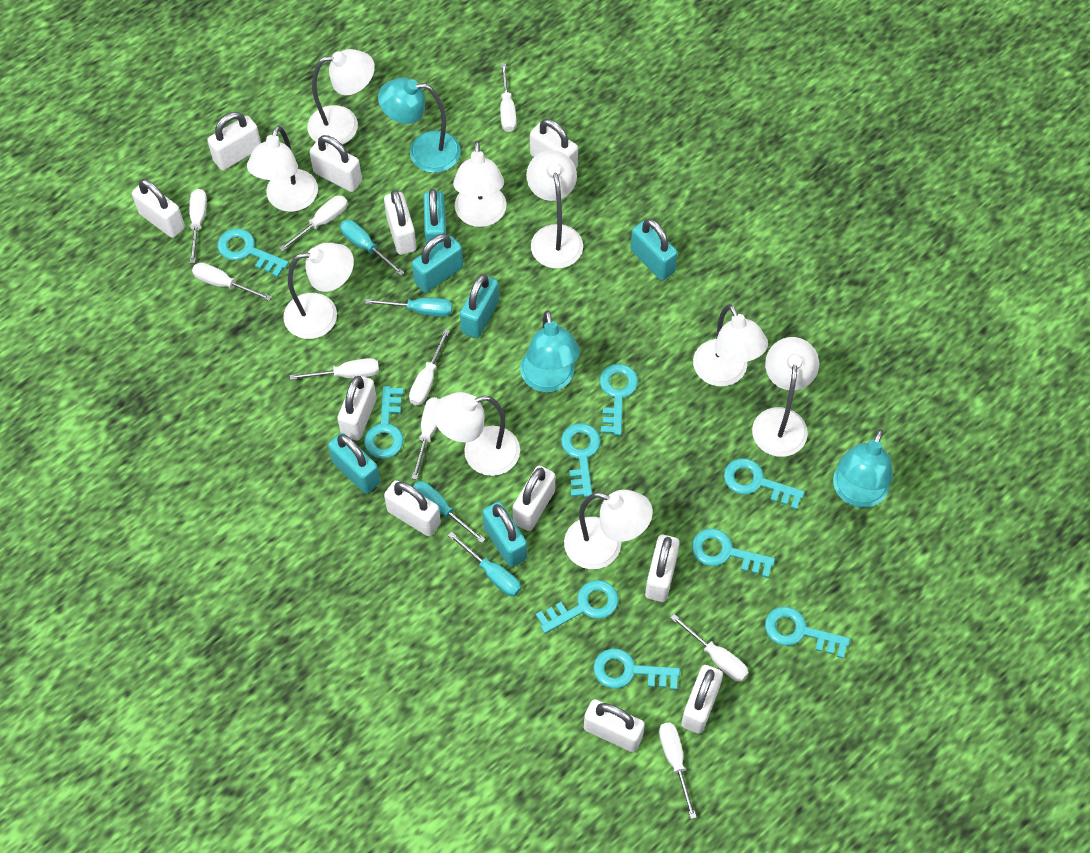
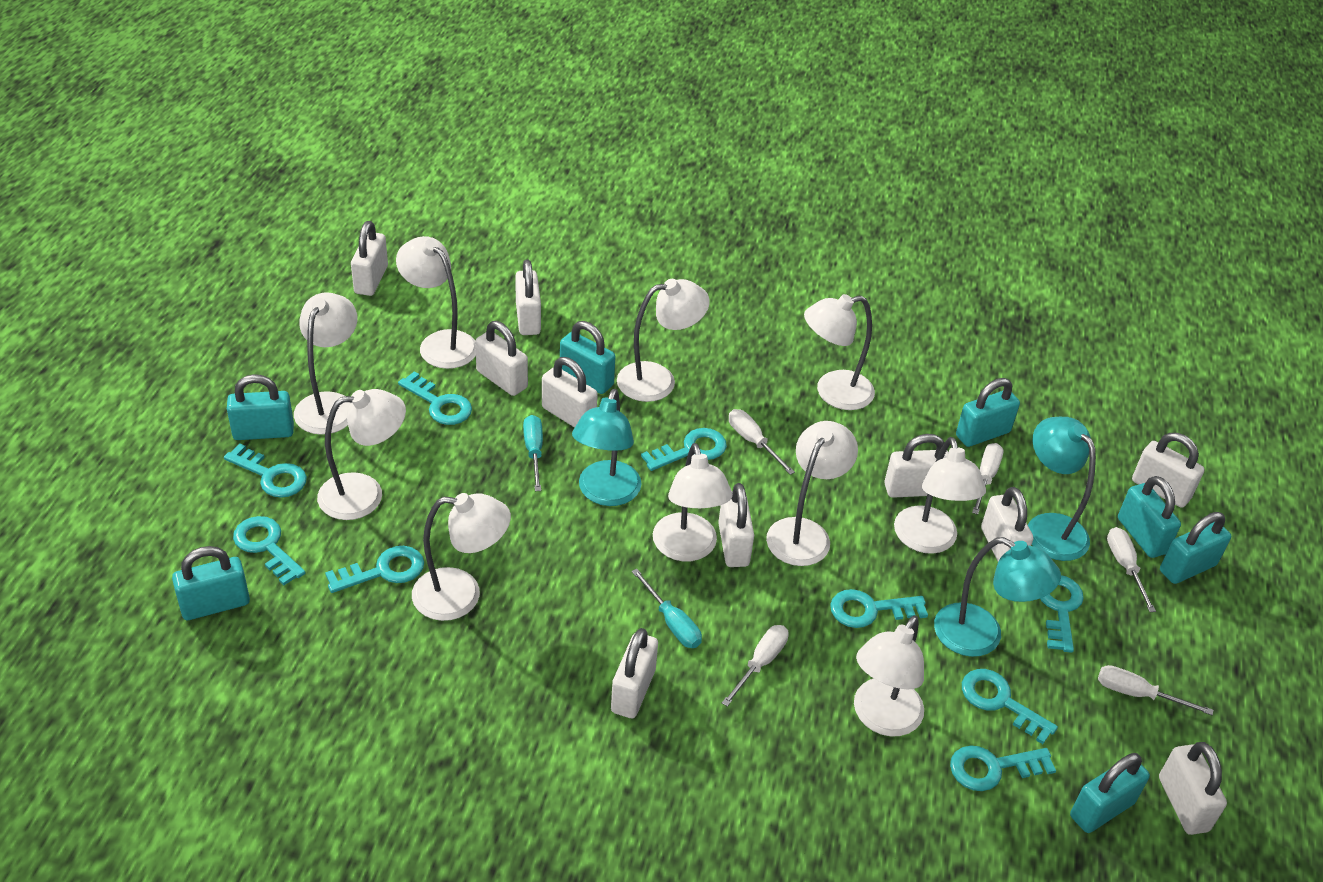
turquoise padlock: 6 -> 7
turquoise screwdriver: 4 -> 2
white lamp: 9 -> 10
white padlock: 11 -> 10
white screwdriver: 9 -> 5

